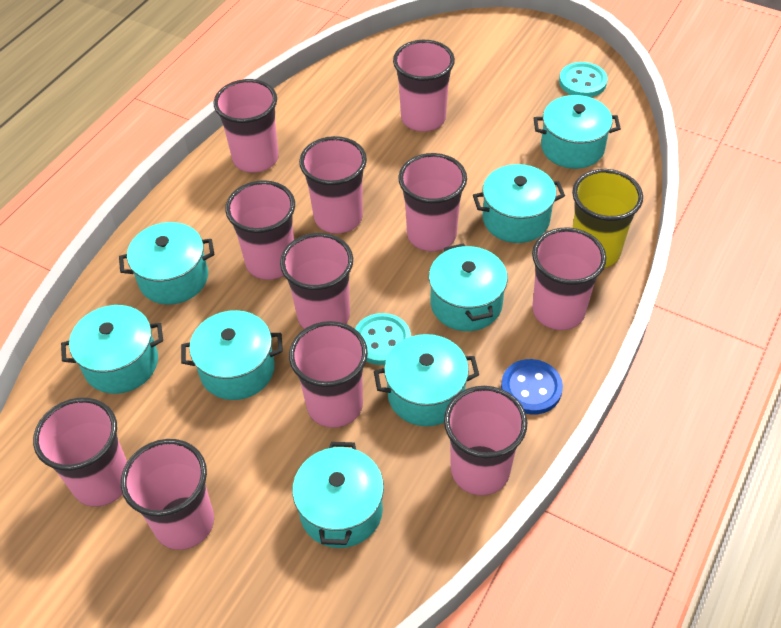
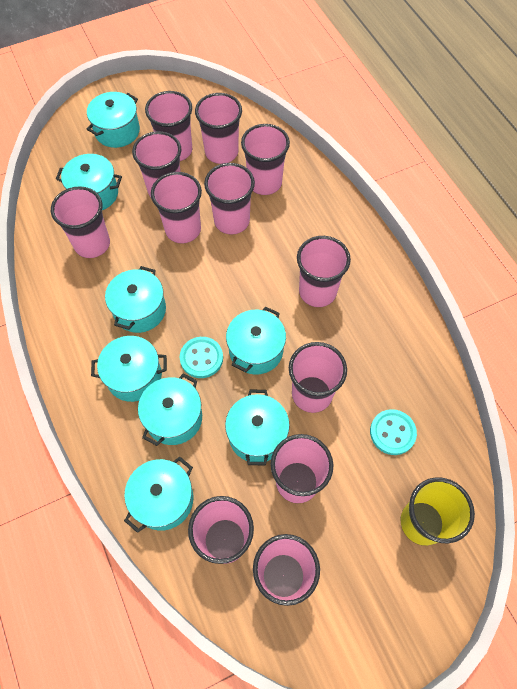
blue button: 1 -> 0
pink cup: 11 -> 12

